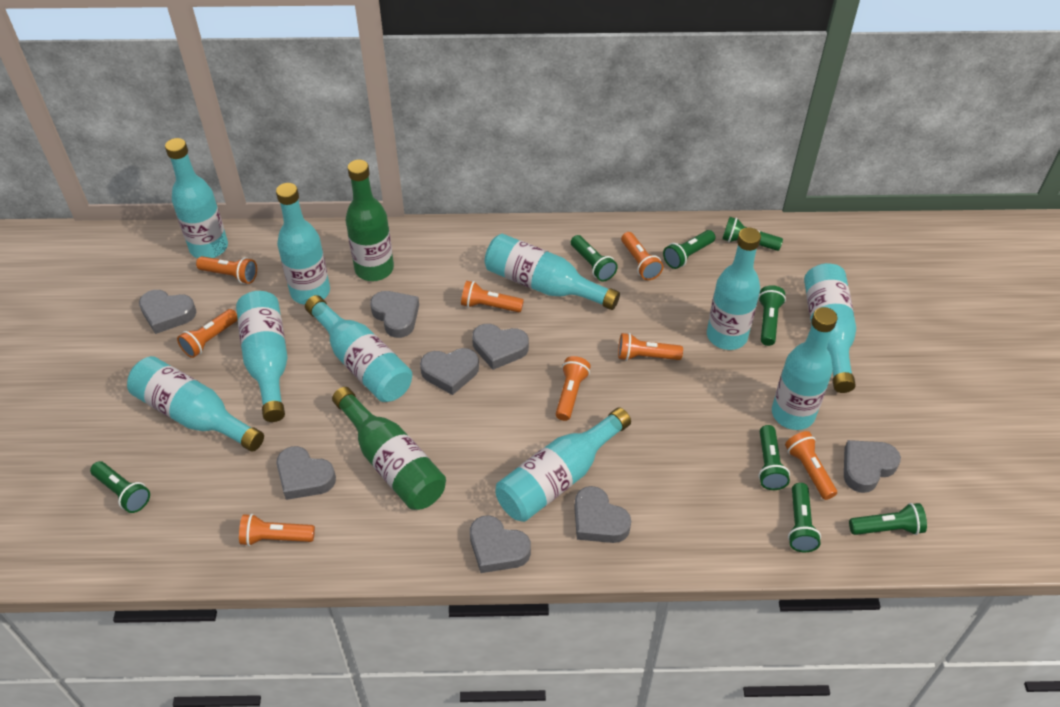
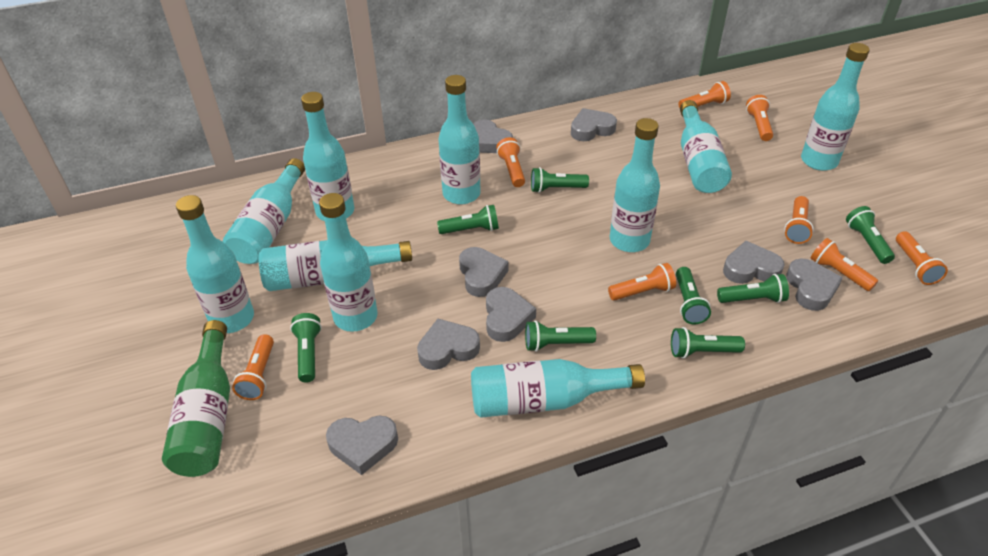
green bottle: 2 -> 1

